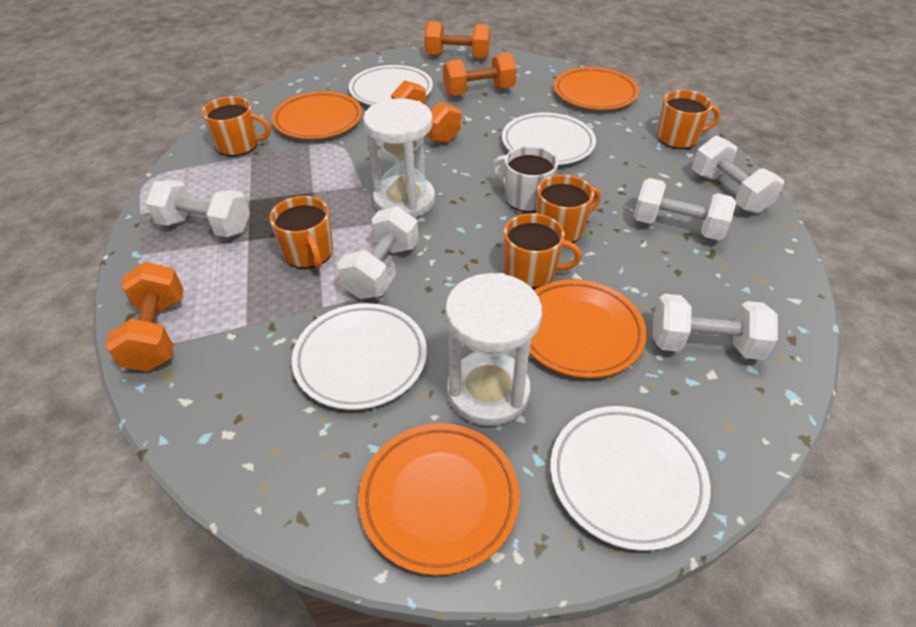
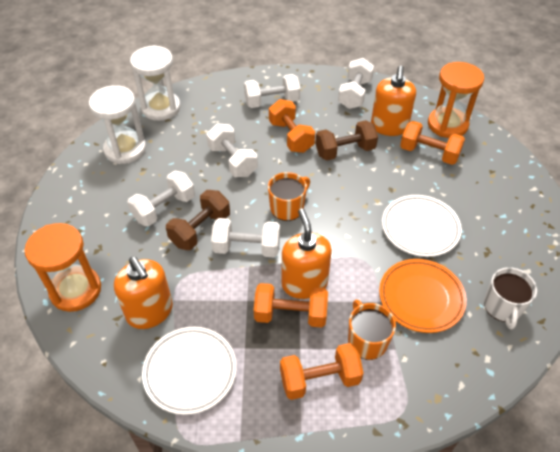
brown dumbbell: 0 -> 2
orange hourglass: 0 -> 2
orange mug: 5 -> 2
orange plate: 4 -> 1
orange soap dispenser: 0 -> 3
white plate: 4 -> 2

